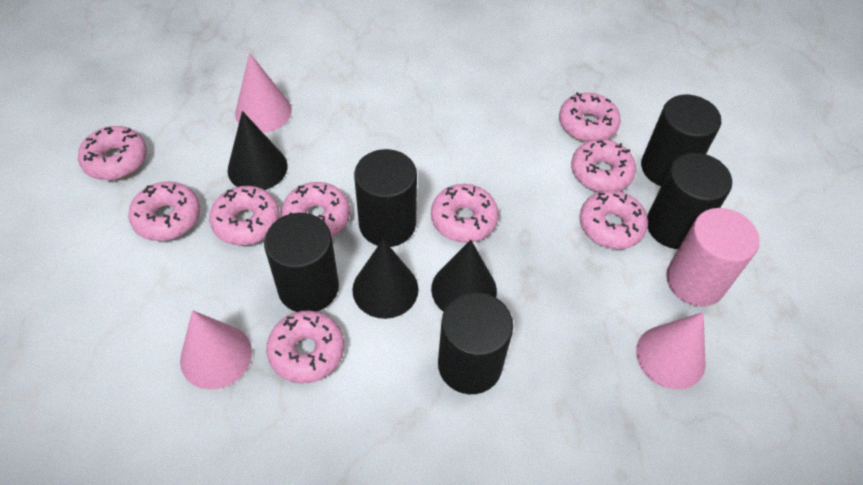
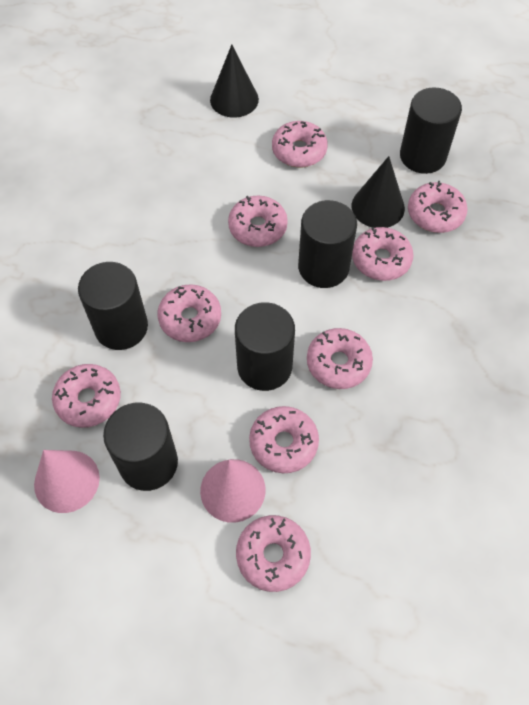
black cone: 3 -> 2
pink cone: 3 -> 2
pink cylinder: 1 -> 0

